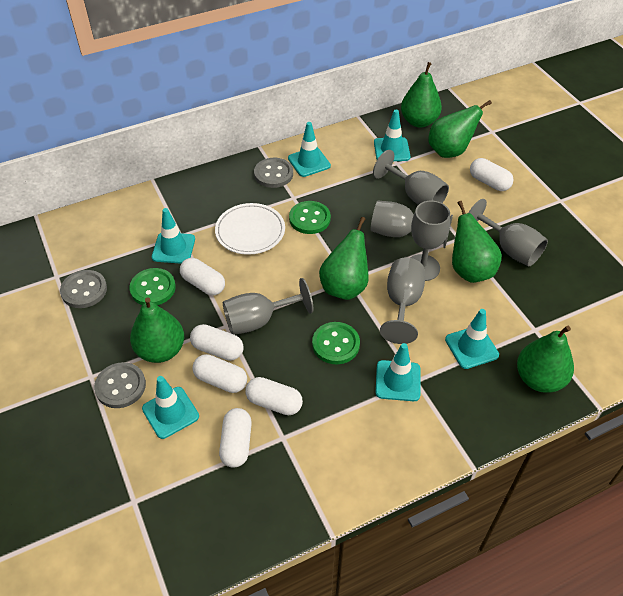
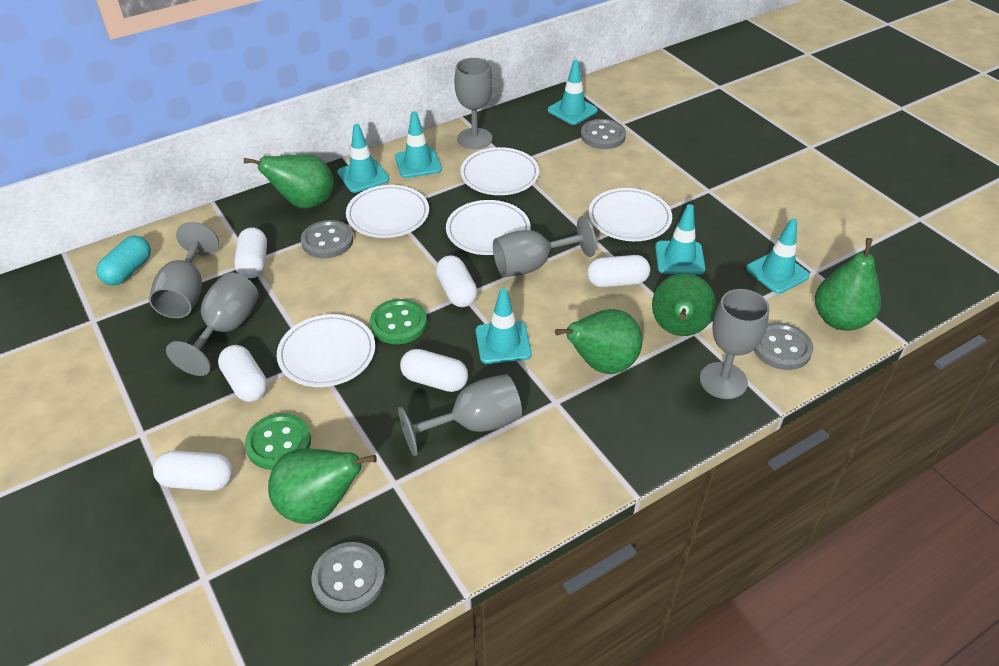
green button: 3 -> 2
green pear: 6 -> 5
grey button: 3 -> 4
turquoise capsule: 0 -> 1
white plate: 1 -> 5

